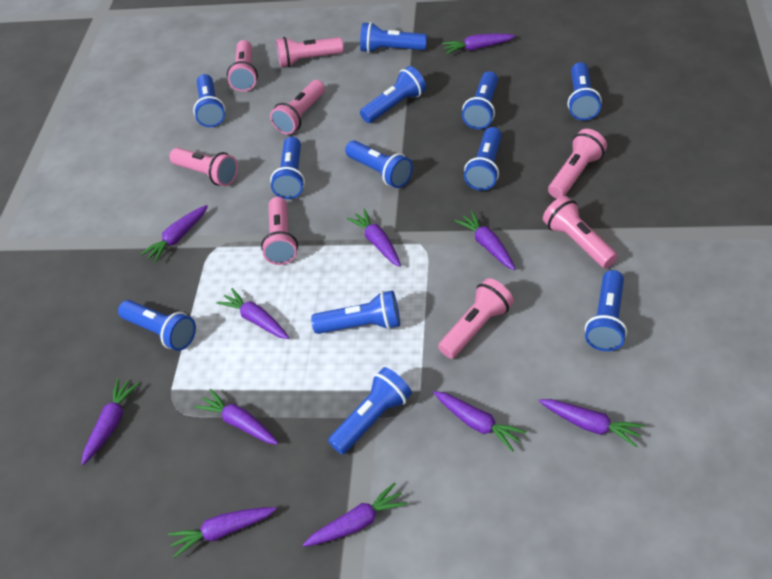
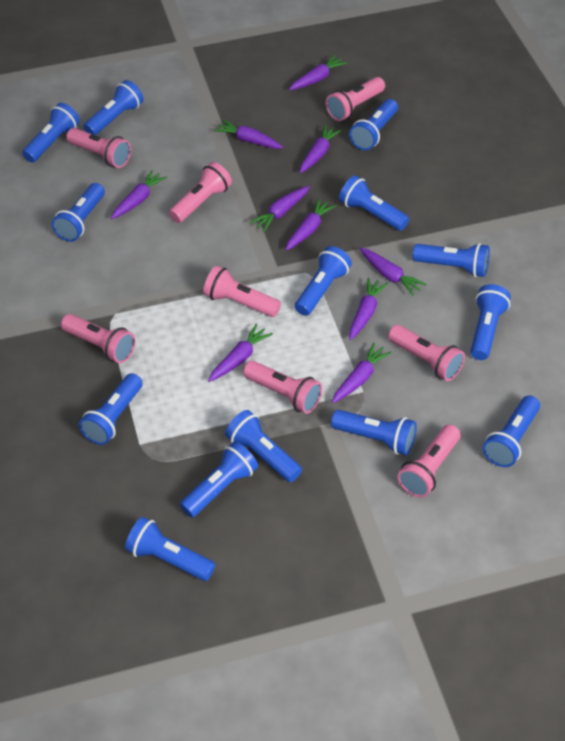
blue flashlight: 12 -> 14
purple carrot: 11 -> 10

